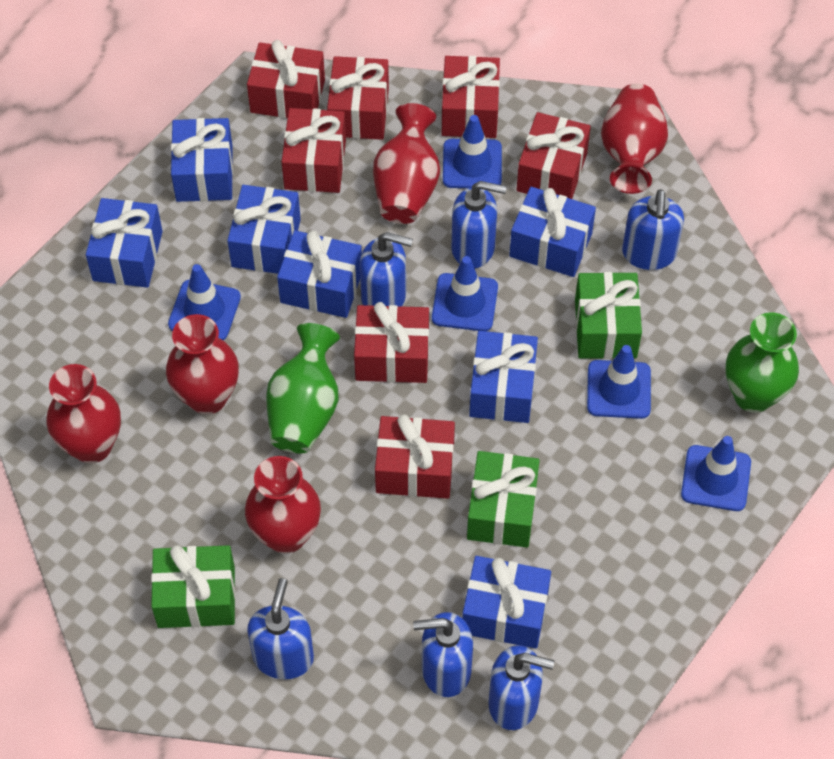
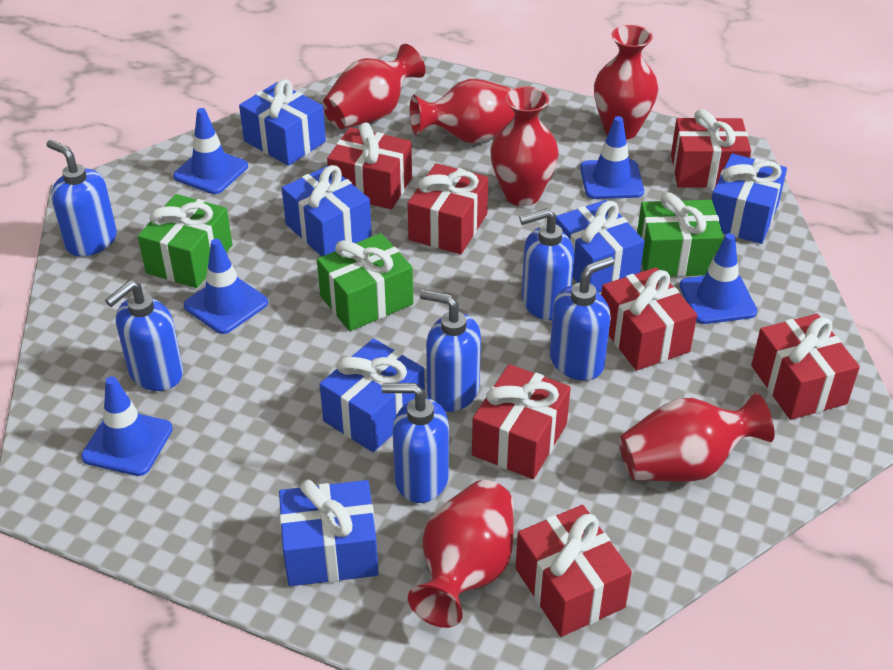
blue gift: 7 -> 6
green vase: 2 -> 0
red vase: 5 -> 6

